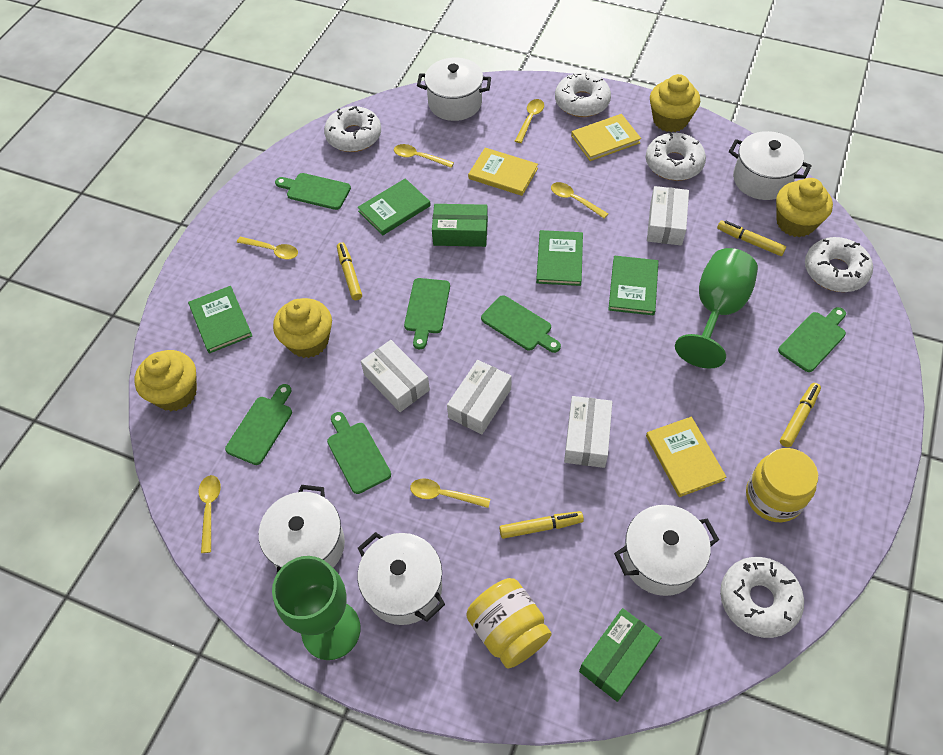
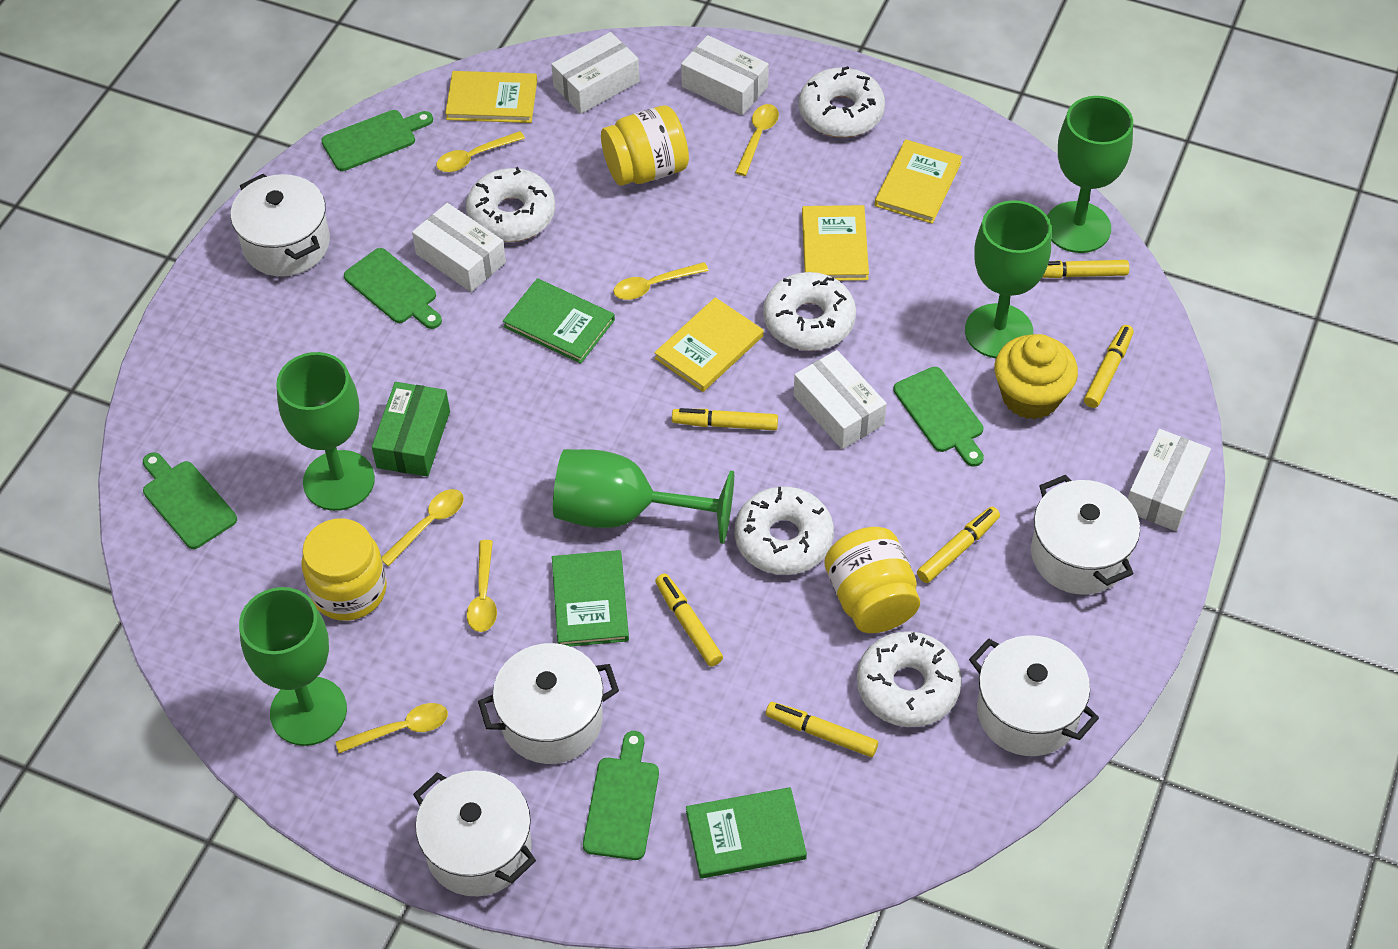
green book: 4 -> 3
green box: 2 -> 1
green cutting board: 6 -> 5
green goblet: 2 -> 5
white box: 4 -> 5
yellow book: 3 -> 4
yellow cupcake: 4 -> 1
yellow jar: 2 -> 3
yellow marker: 4 -> 6

